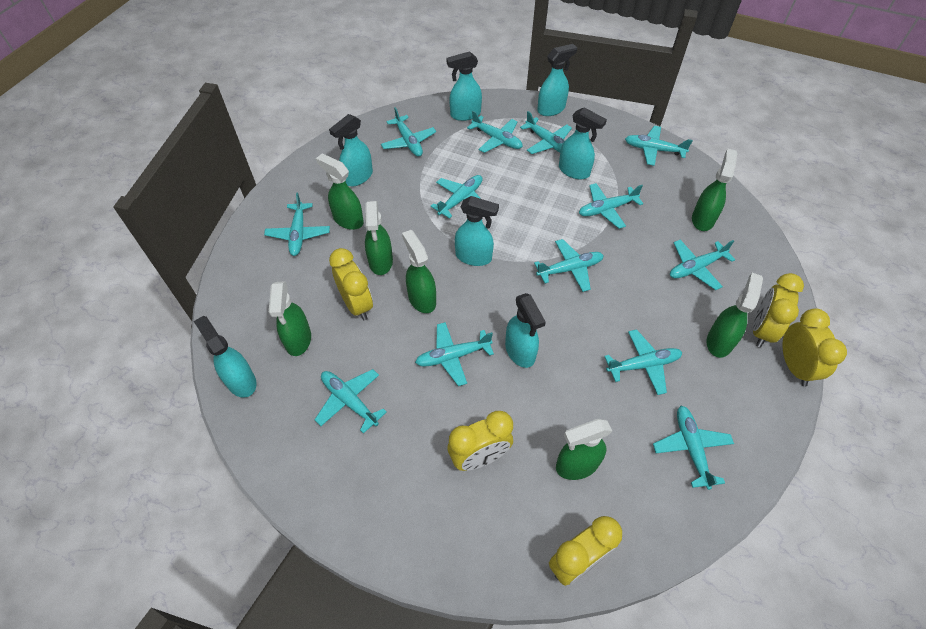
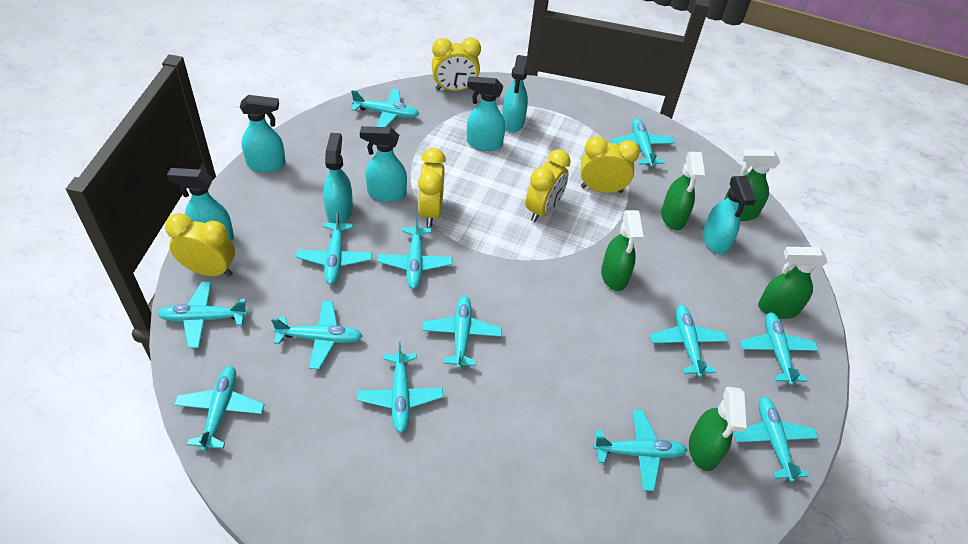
green spray bottle: 7 -> 5

